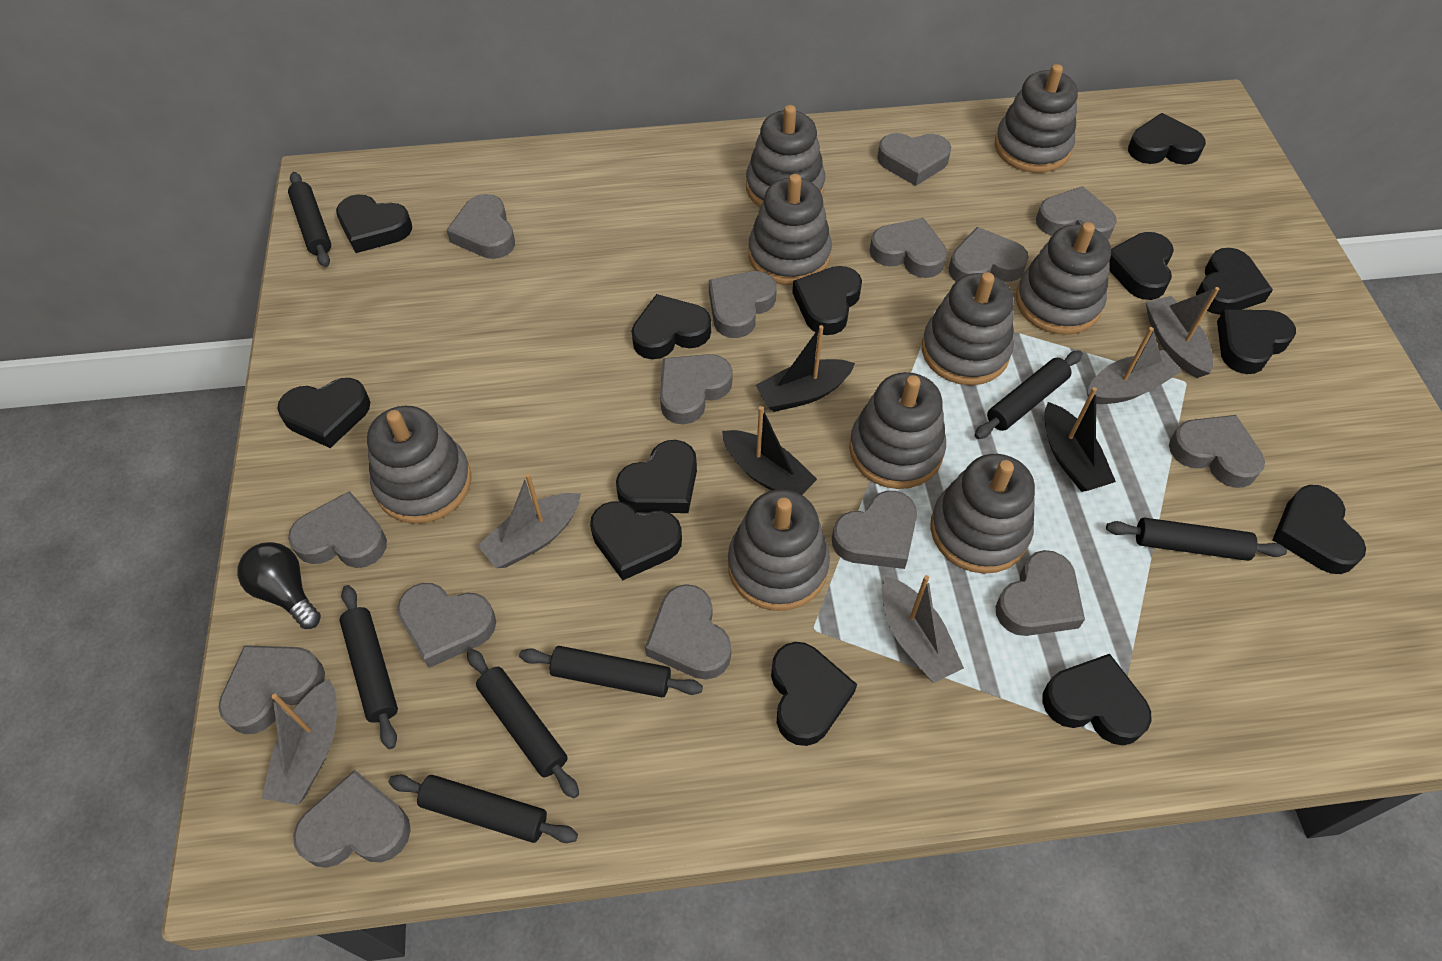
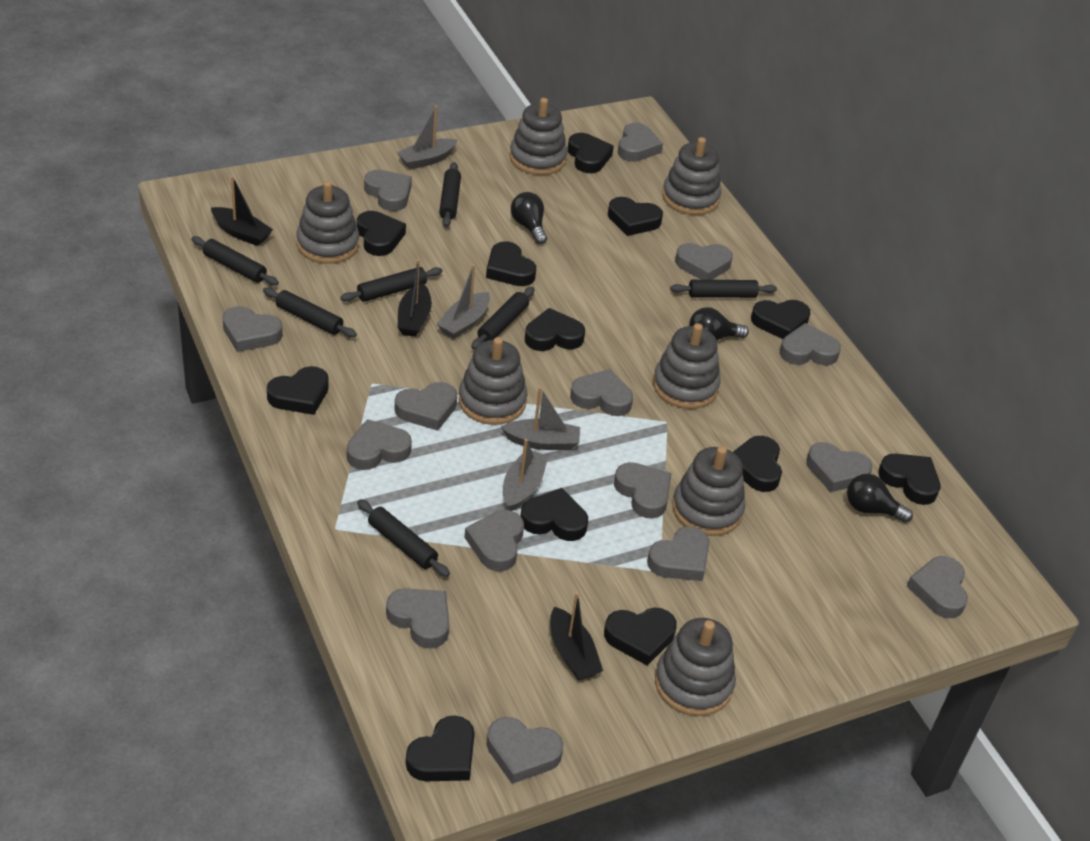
black heart: 13 -> 12
black light bulb: 1 -> 3
grey boat: 5 -> 4
grey stacking toy: 9 -> 7

